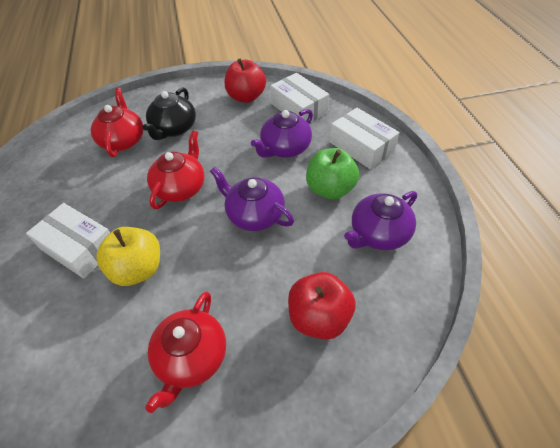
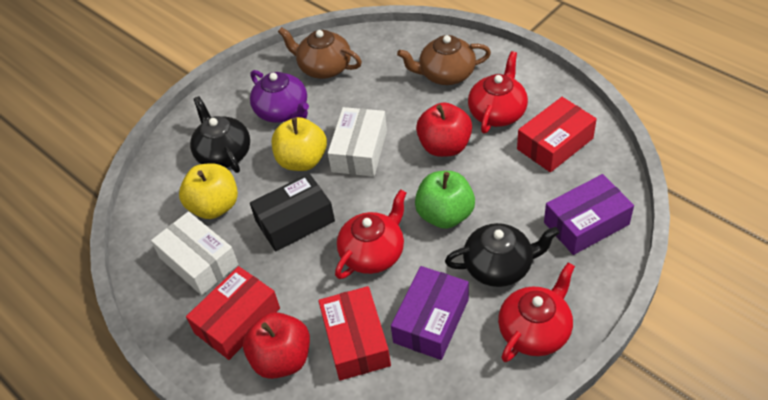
black box: 0 -> 1
black teapot: 1 -> 2
brown teapot: 0 -> 2
purple box: 0 -> 2
purple teapot: 3 -> 1
red box: 0 -> 3
white box: 3 -> 2
yellow apple: 1 -> 2

